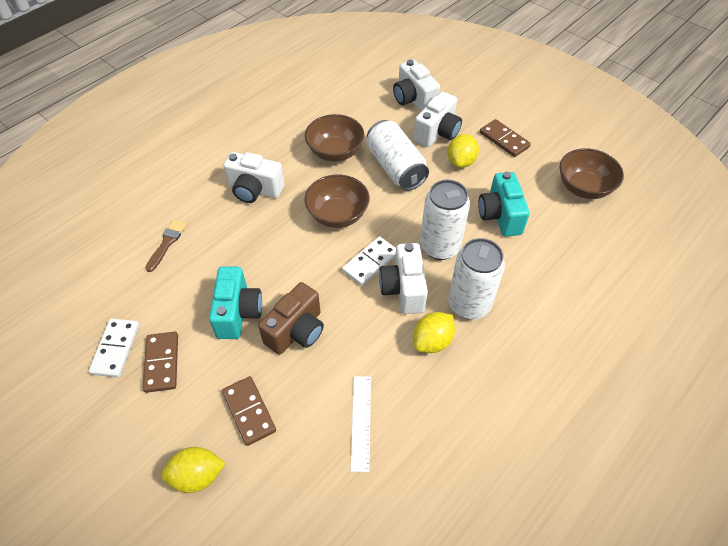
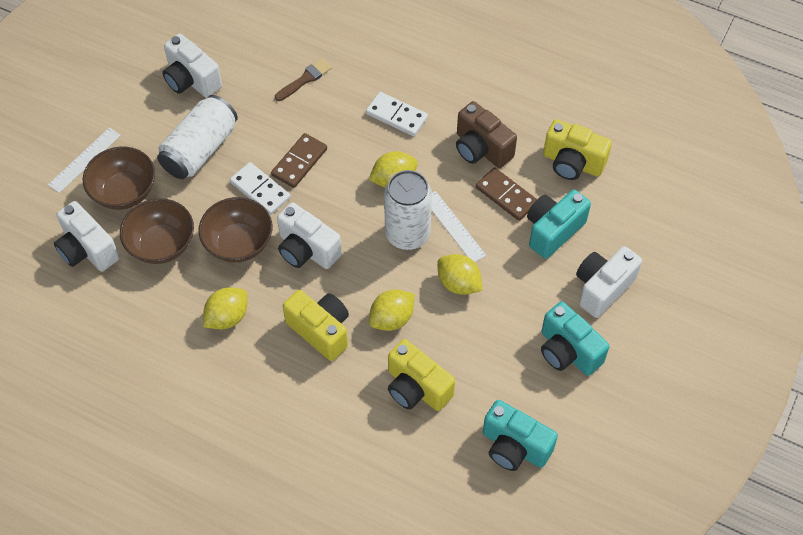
brown domino: 3 -> 2
turquoise camera: 2 -> 3
white can: 3 -> 2
white ruler: 1 -> 2
yellow camera: 0 -> 3
yellow lemon: 3 -> 4

